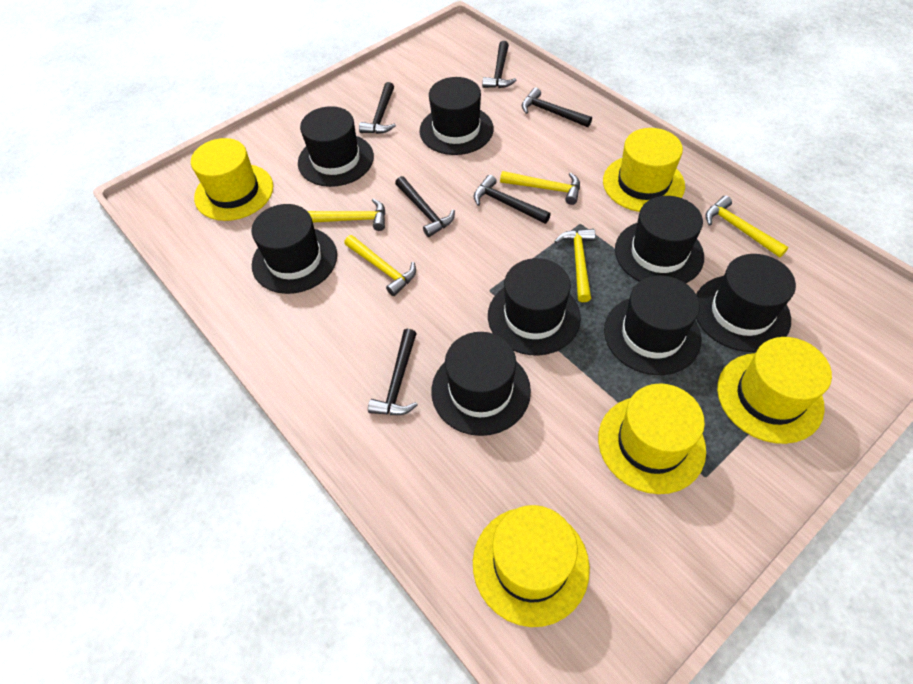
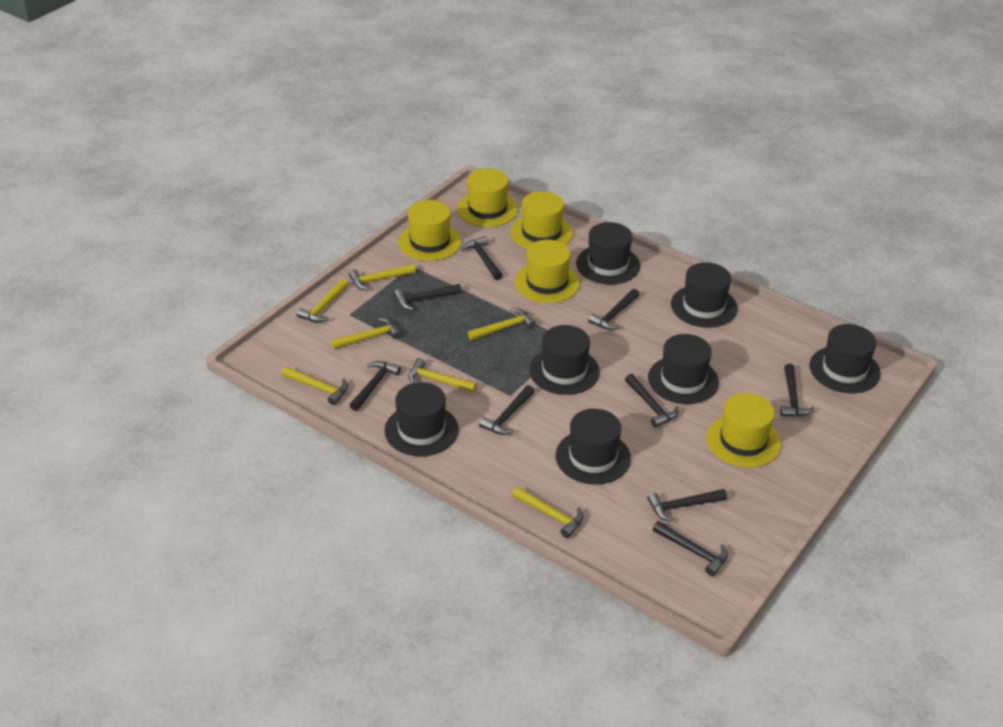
black hammer: 6 -> 9
black hat: 8 -> 7
yellow hammer: 5 -> 7

